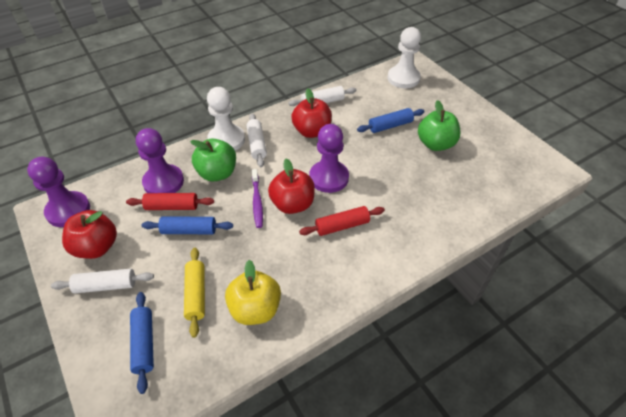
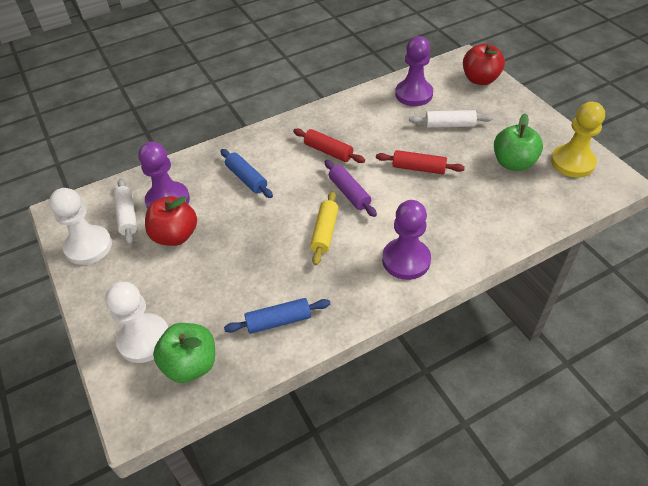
blue rolling pin: 3 -> 2
purple rolling pin: 0 -> 1
purple toothbrush: 1 -> 0
red apple: 3 -> 2
white rolling pin: 3 -> 2
yellow apple: 1 -> 0
yellow pawn: 0 -> 1

